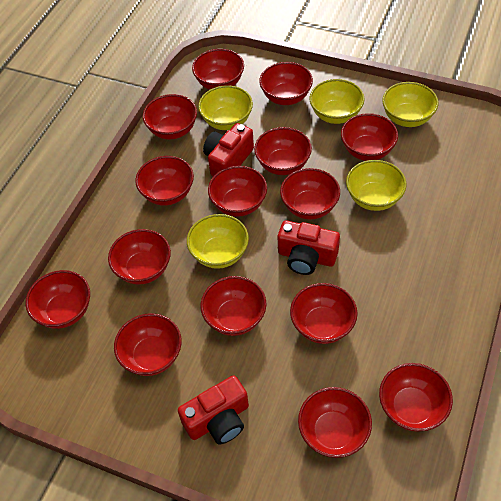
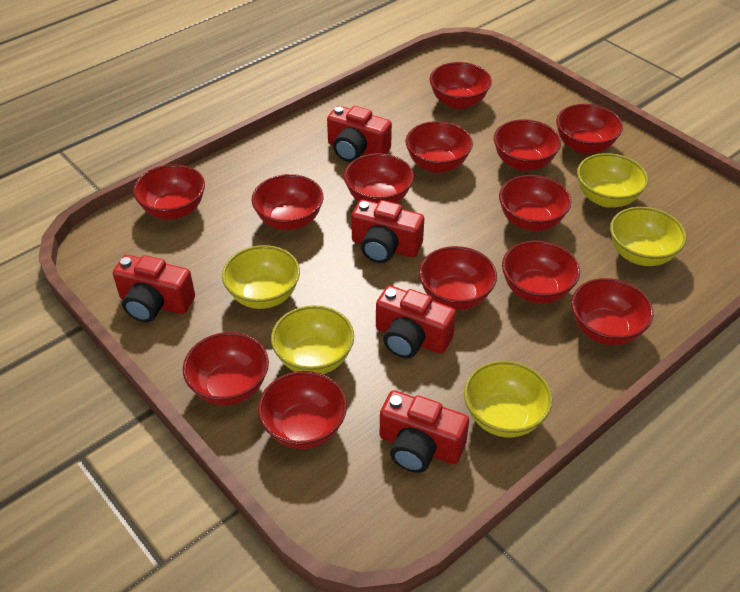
red bowl: 15 -> 13
red camera: 3 -> 5

